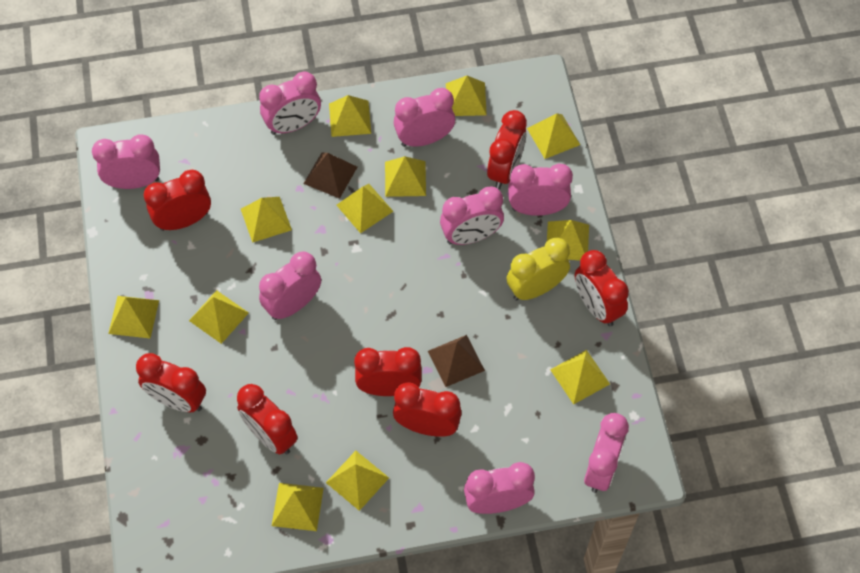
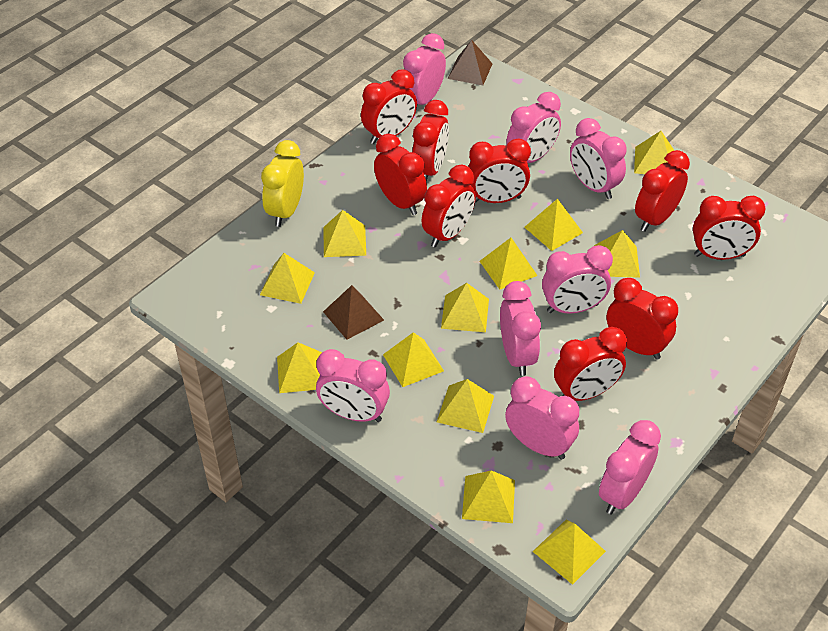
red clock: 7 -> 9

